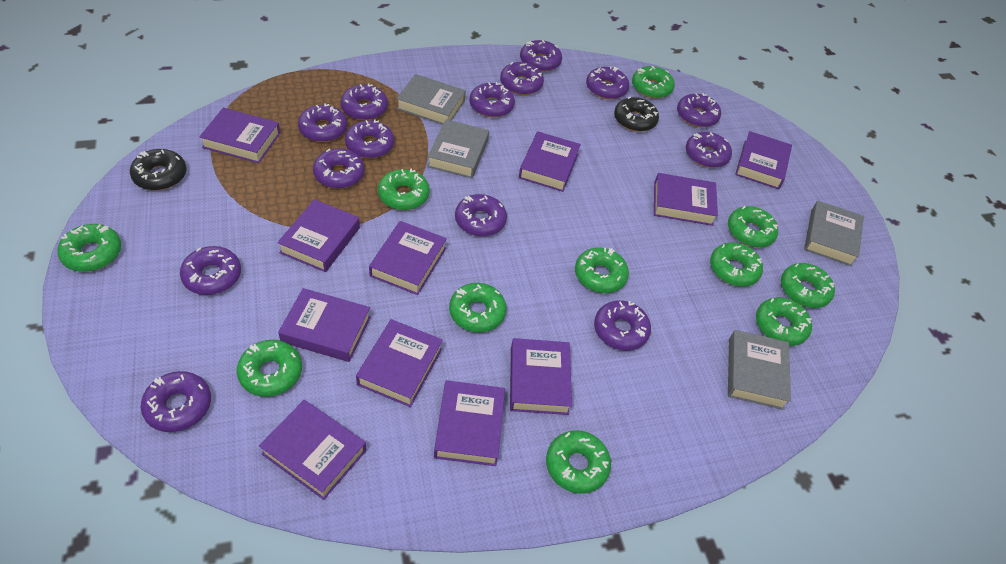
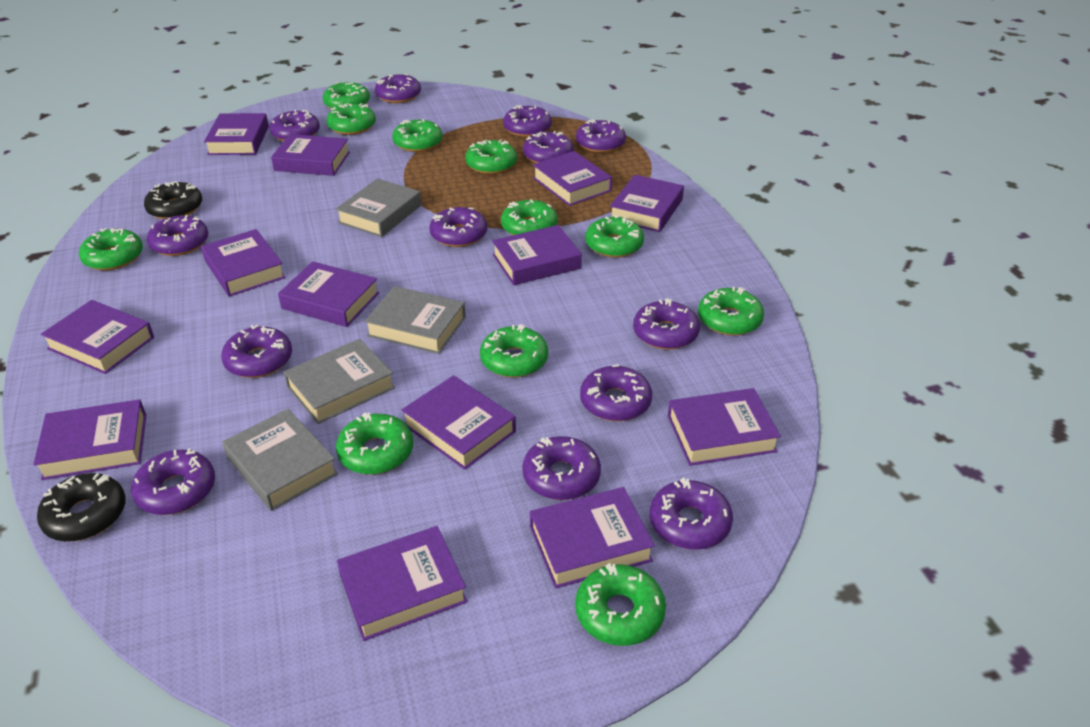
purple book: 11 -> 13
purple donut: 14 -> 13

